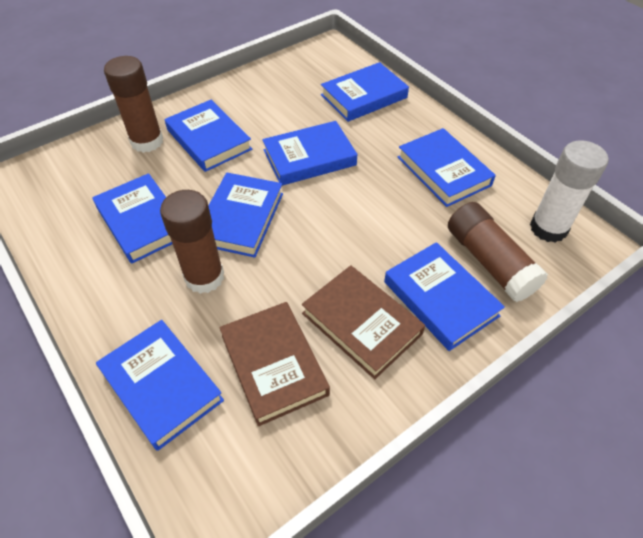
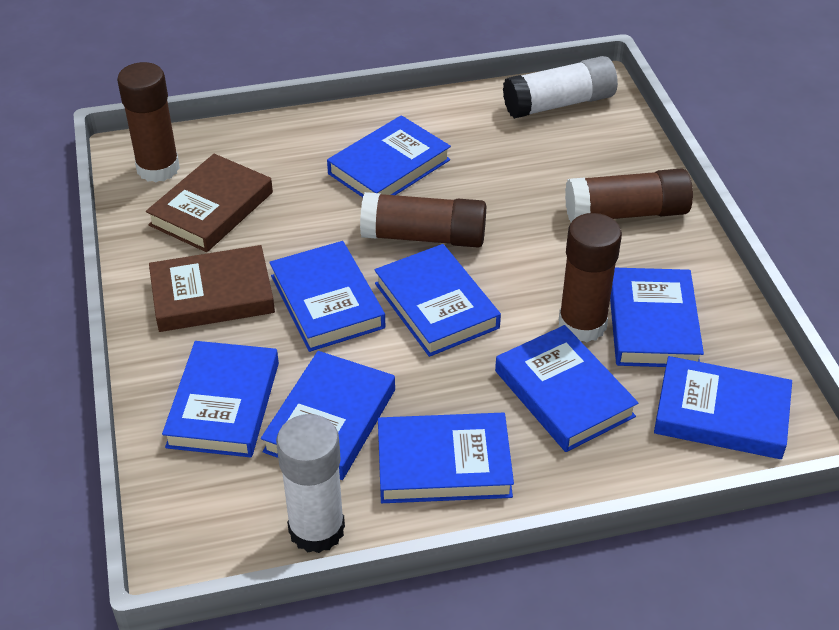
blue book: 8 -> 9
brown glue stick: 3 -> 4
white glue stick: 1 -> 2

